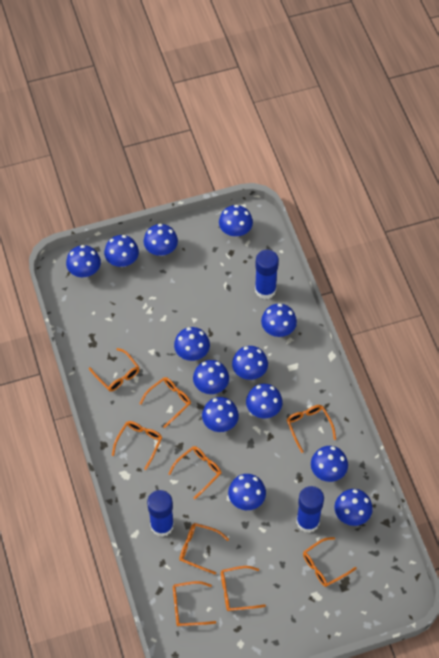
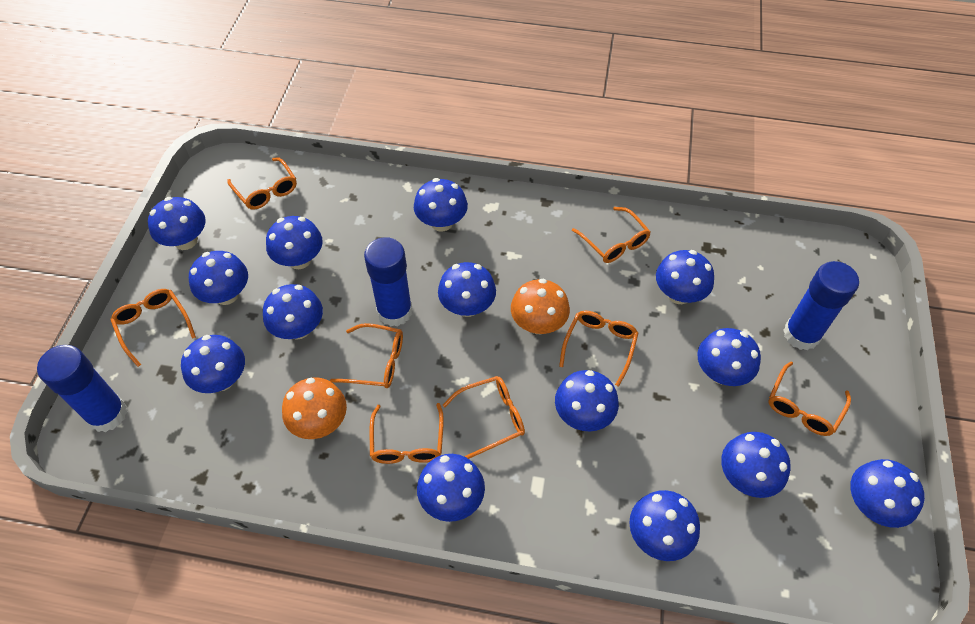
blue mushroom: 13 -> 14
orange glasses: 9 -> 8
orange mushroom: 0 -> 2

